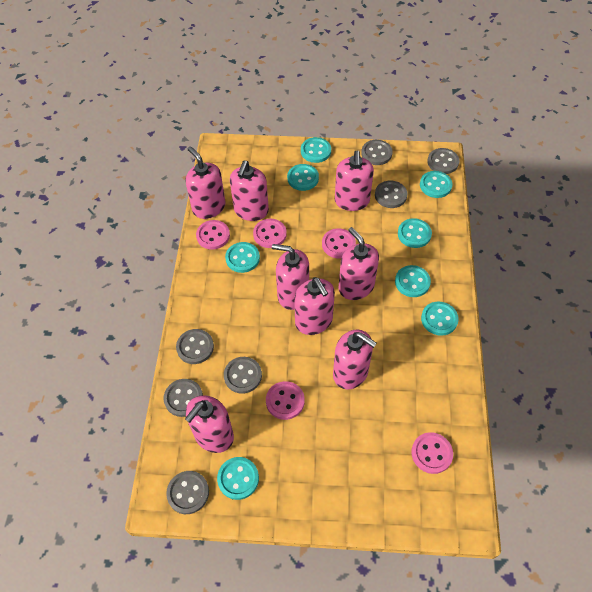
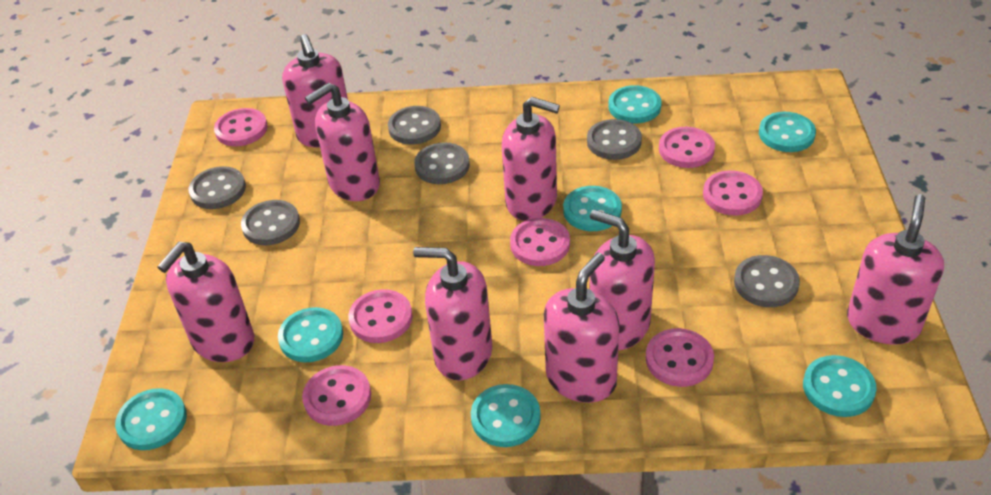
grey button: 7 -> 6
pink button: 5 -> 7
turquoise button: 8 -> 7

